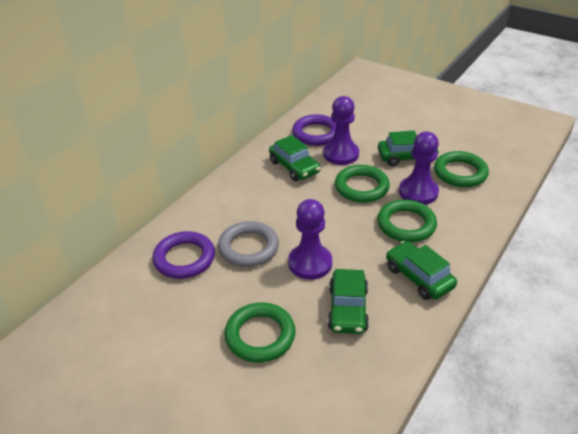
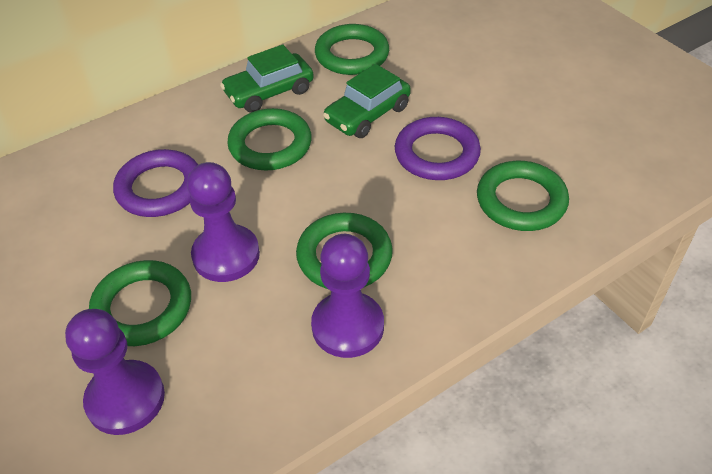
green car: 4 -> 2
green ring: 4 -> 5
grey ring: 1 -> 0

